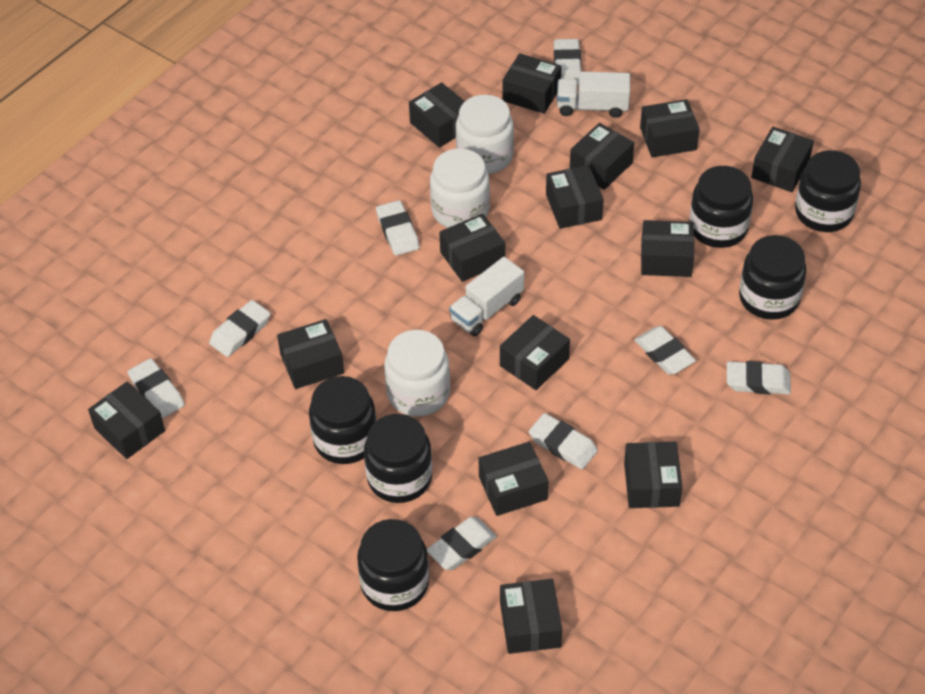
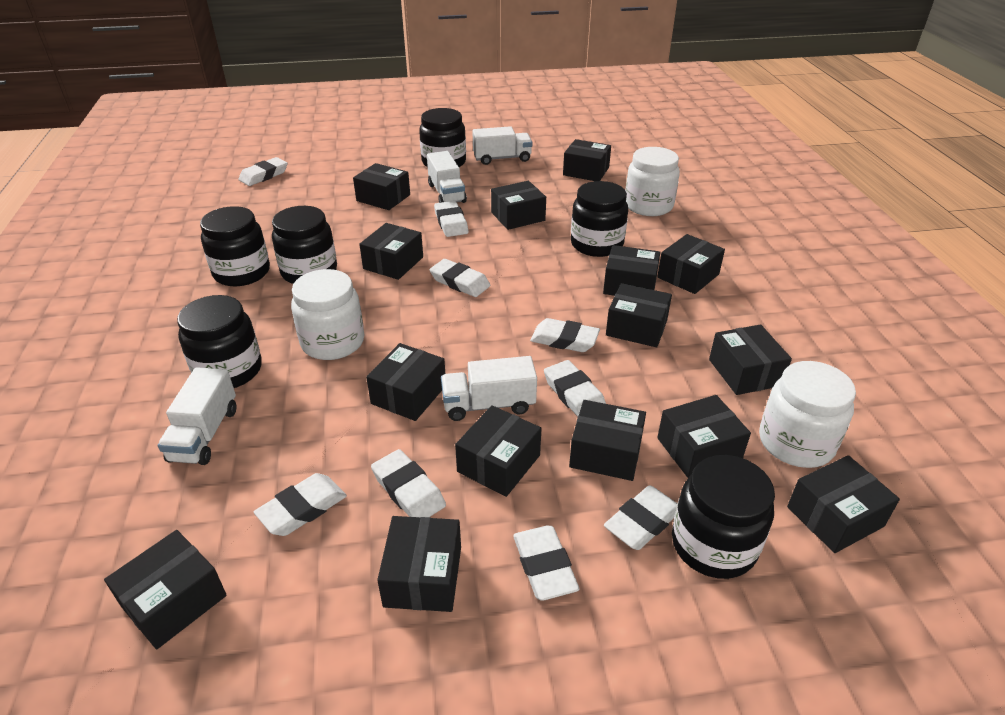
black box: 14 -> 15
white eraser: 8 -> 9
white truck: 2 -> 4

